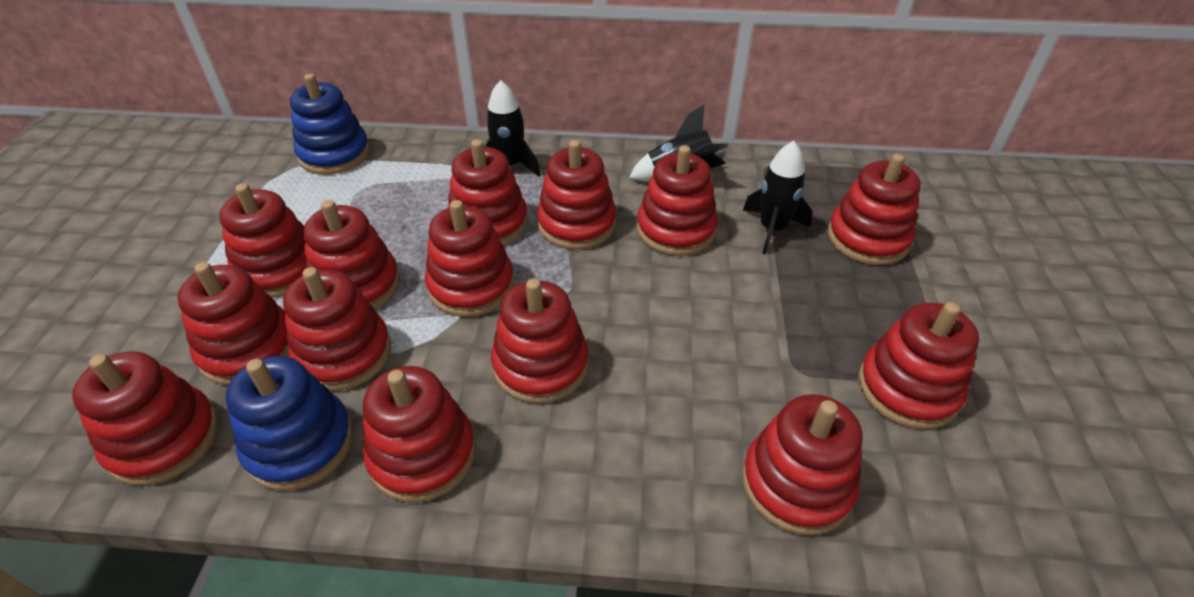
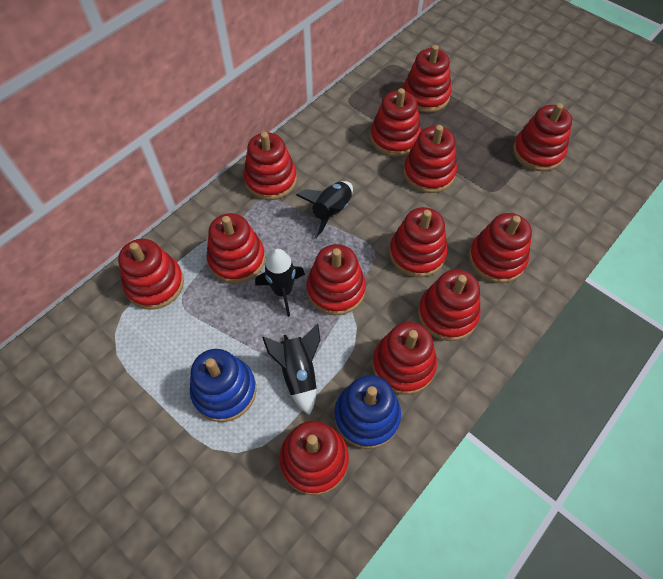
red stacking toy: 14 -> 13

